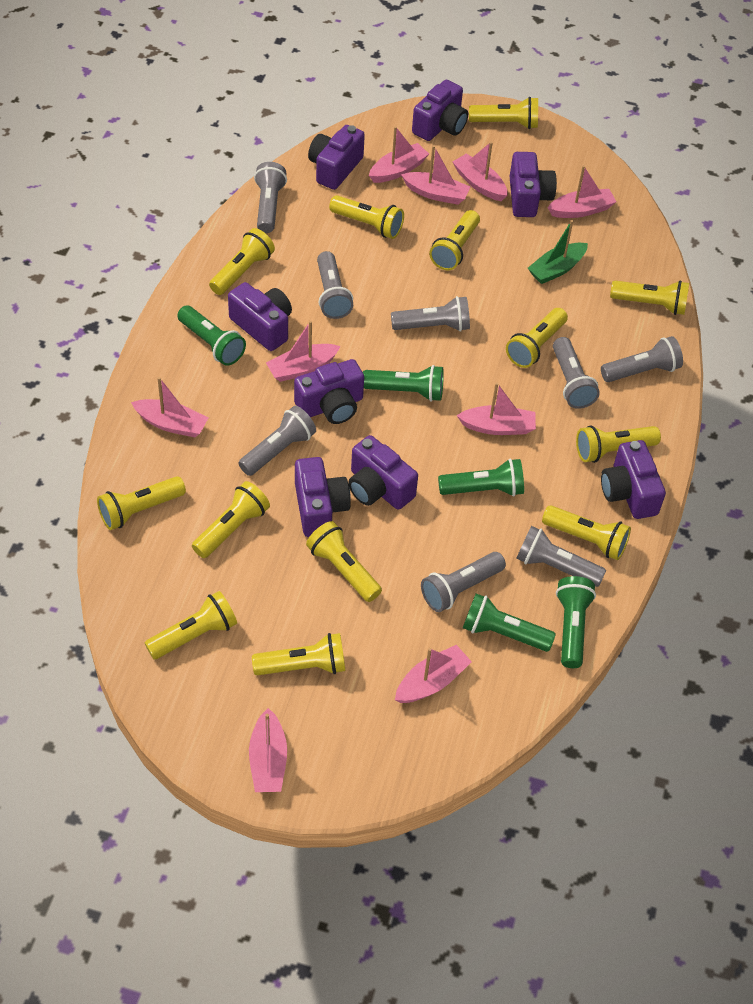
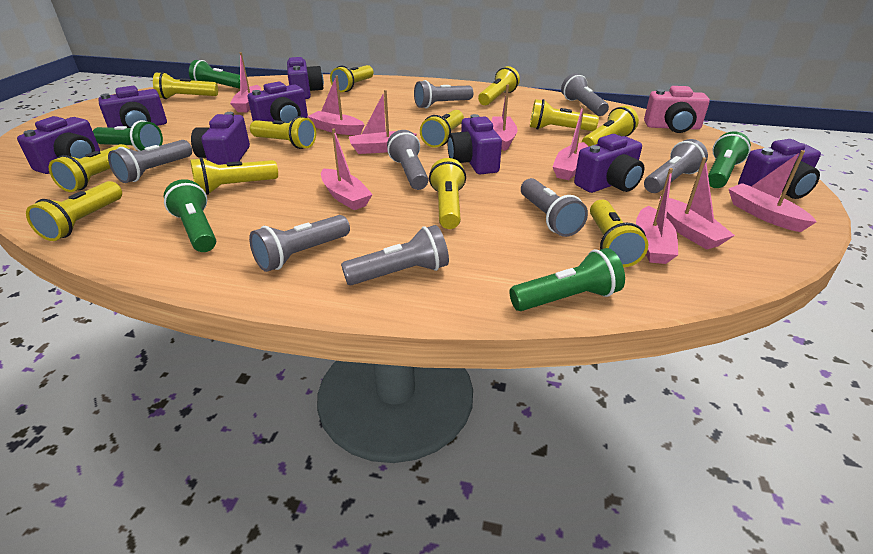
green boat: 1 -> 0
pink camera: 0 -> 1
yellow flashlight: 13 -> 12

